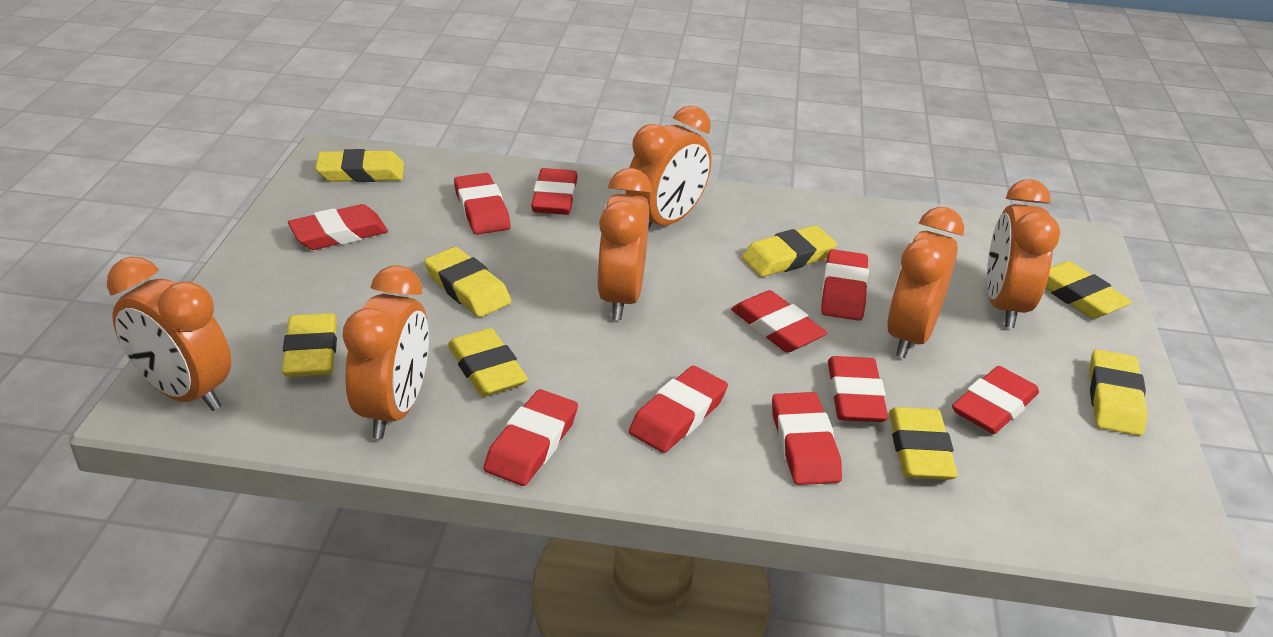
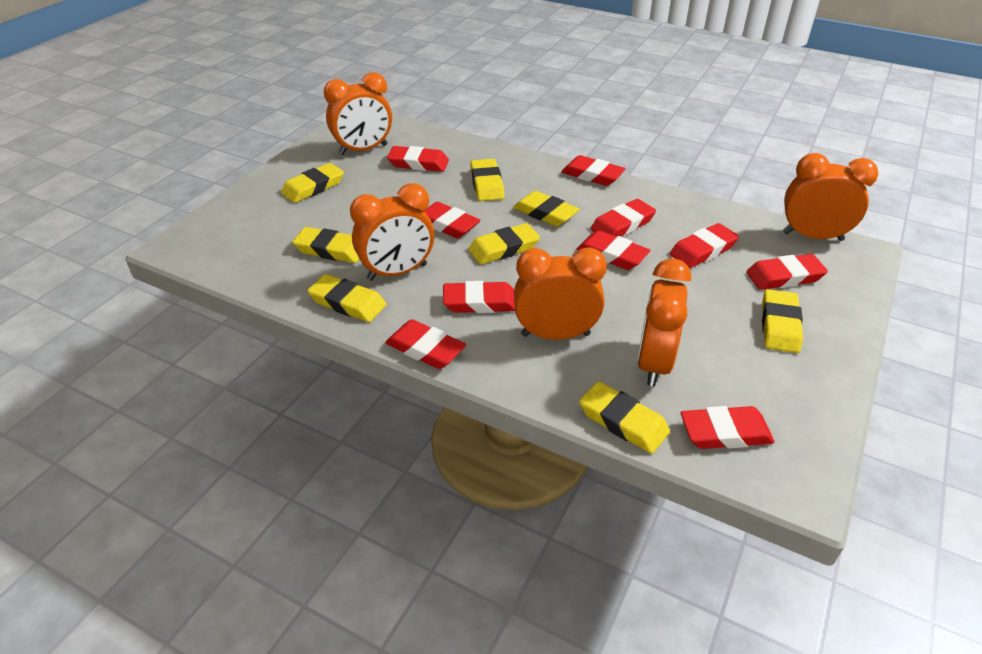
orange clock: 6 -> 5

